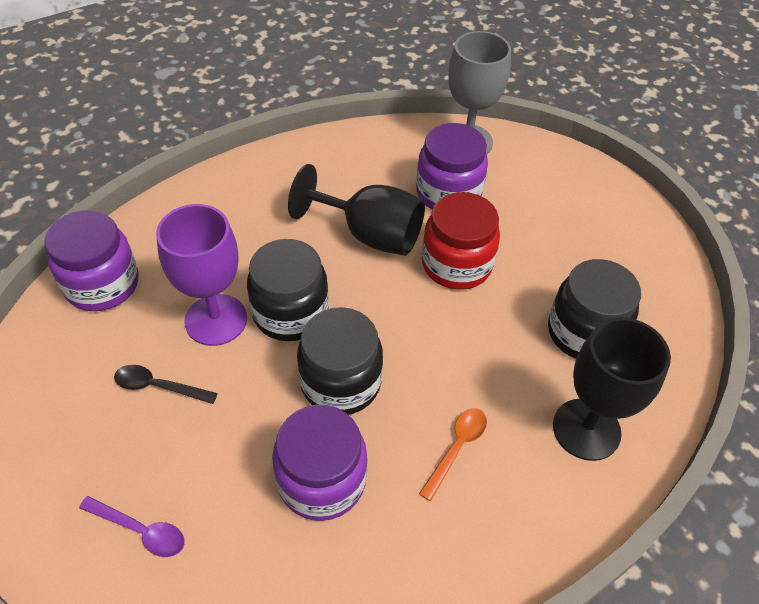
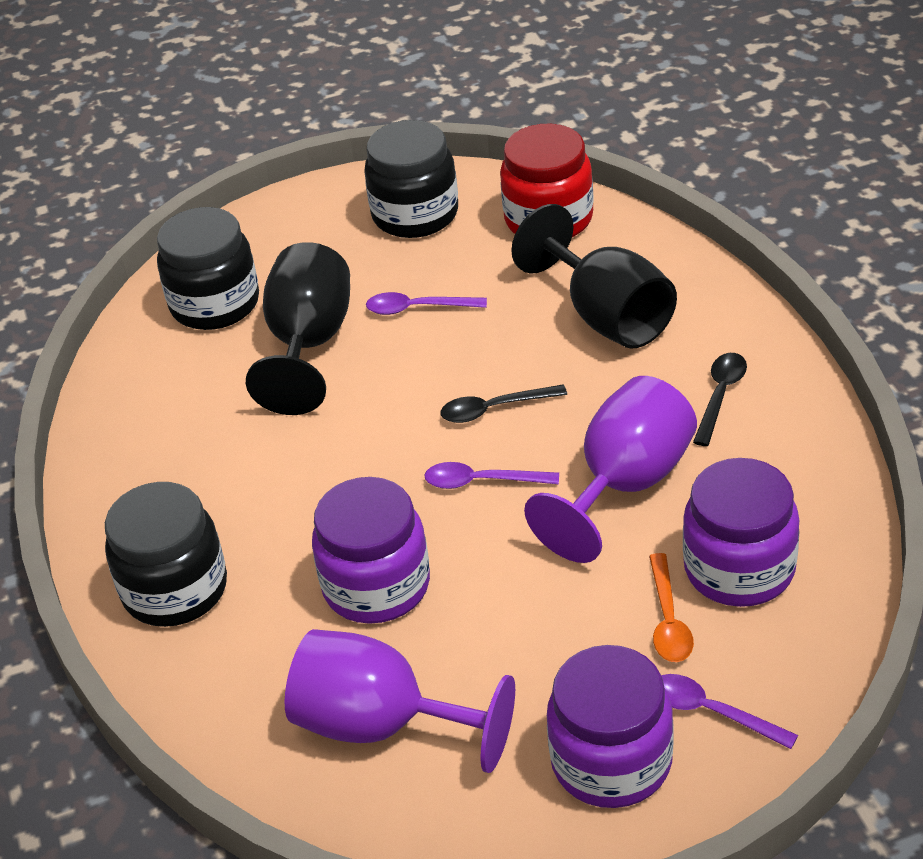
black spoon: 1 -> 2
grey goblet: 1 -> 0
purple goblet: 1 -> 2
purple spoon: 1 -> 3

